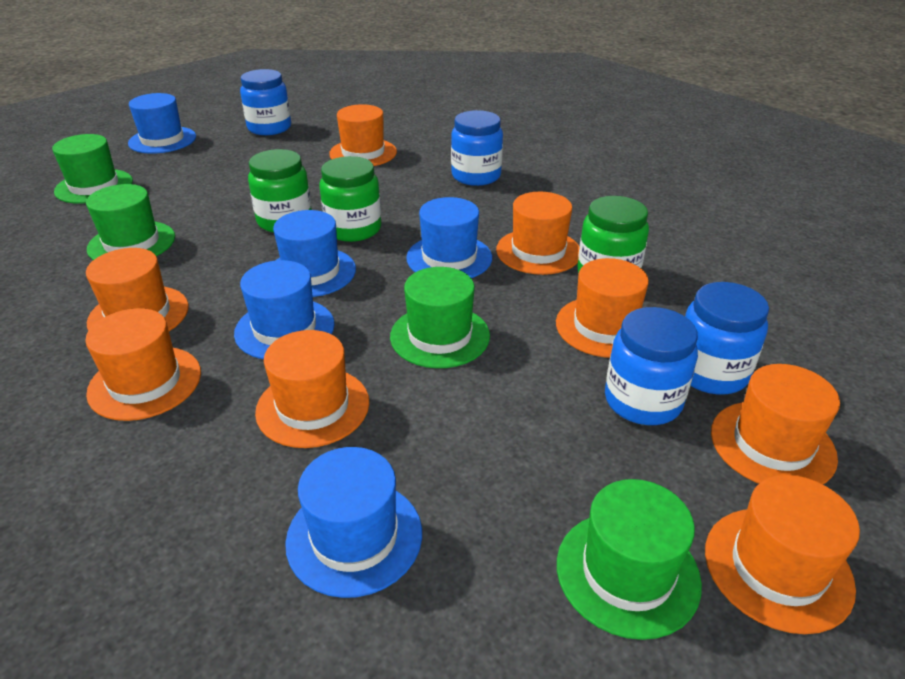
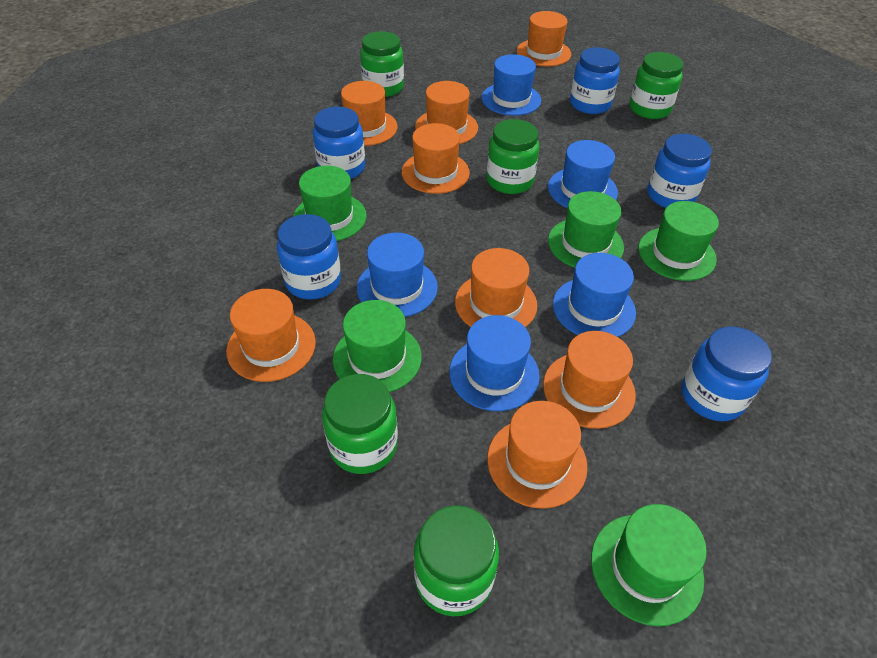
blue jar: 4 -> 5
green hat: 4 -> 5
green jar: 3 -> 5

